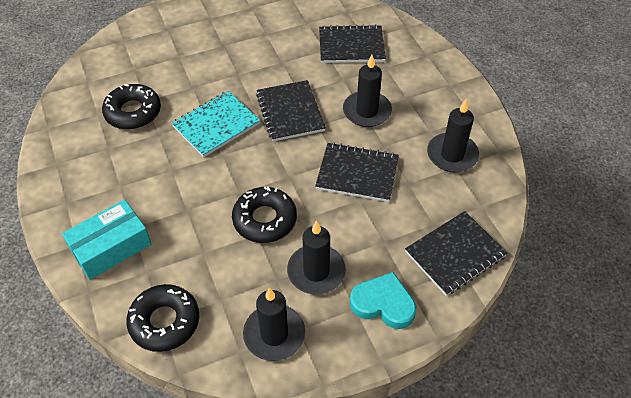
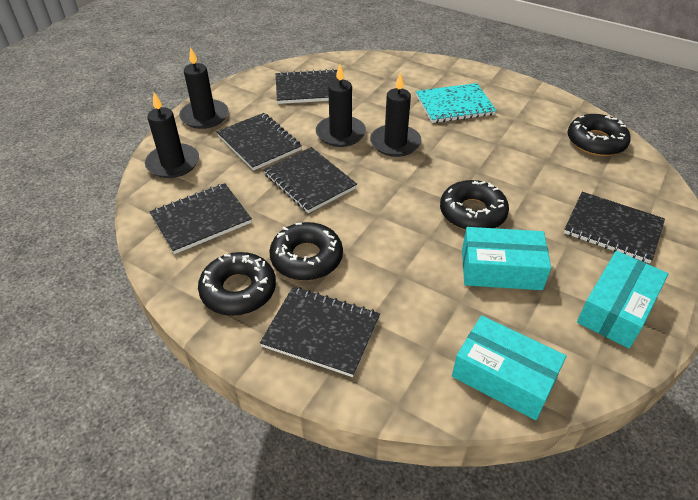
black donut: 3 -> 4
black notebook: 4 -> 6
turquoise box: 1 -> 3
turquoise heart: 1 -> 0

